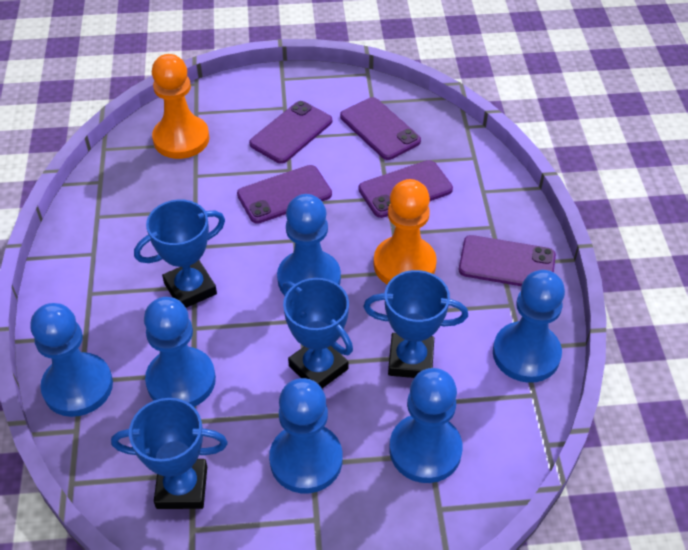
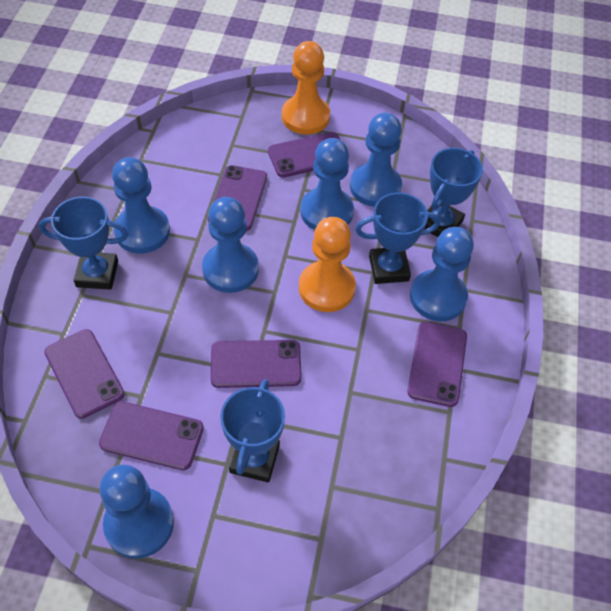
purple phone: 5 -> 6

